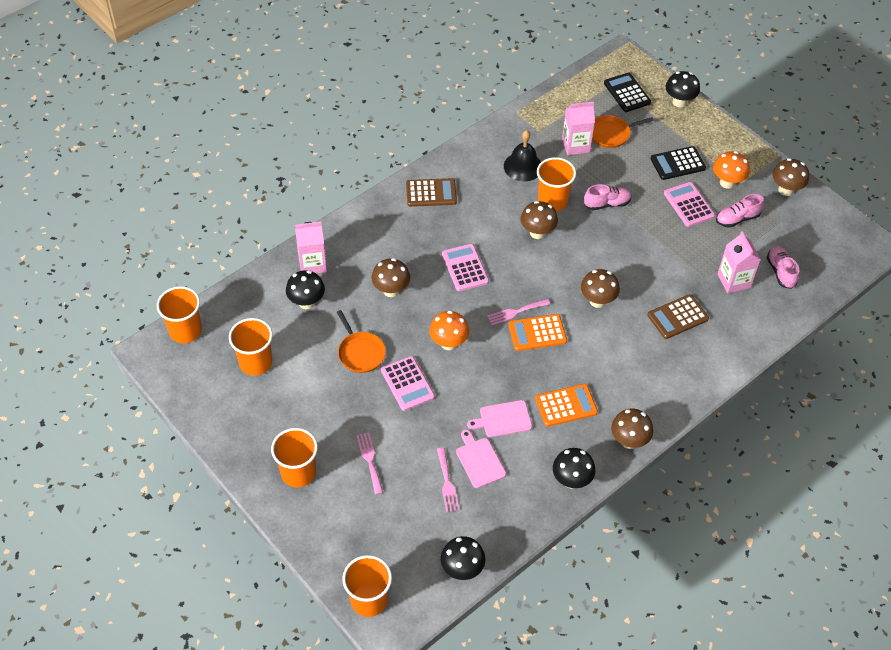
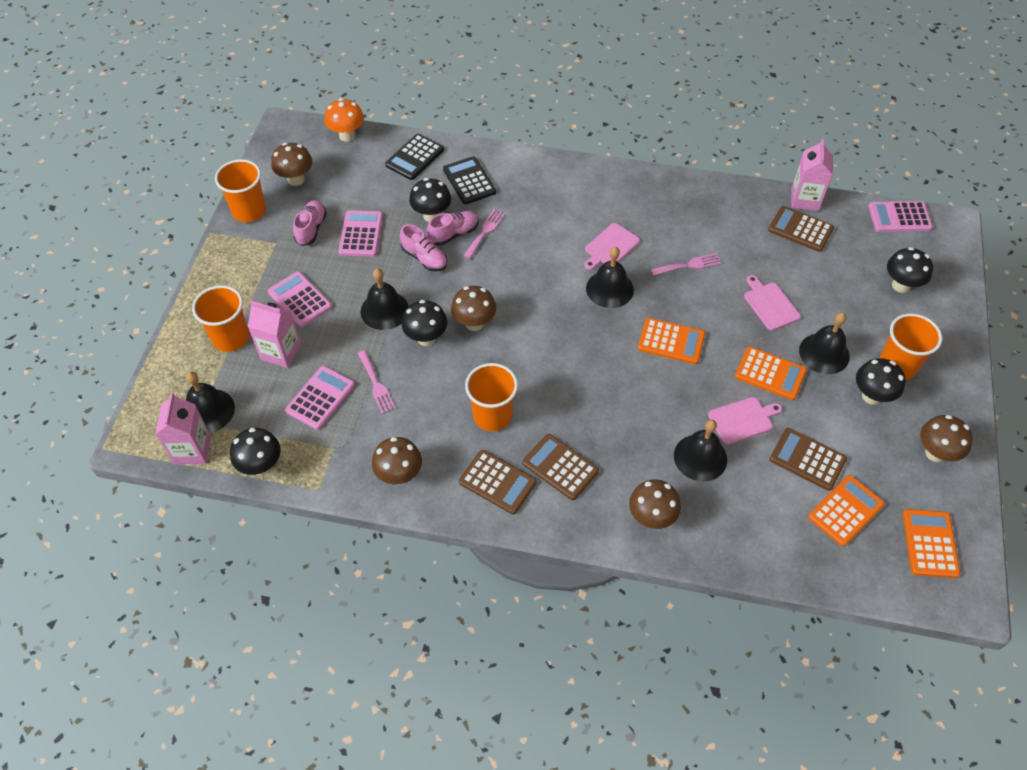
black bell: 1 -> 5
black mushroom: 4 -> 5
brown calculator: 2 -> 4
orange calculator: 2 -> 4
orange cup: 5 -> 4
orange mushroom: 2 -> 1
orange pan: 2 -> 0
pink calculator: 3 -> 4
pink cutting board: 2 -> 3

